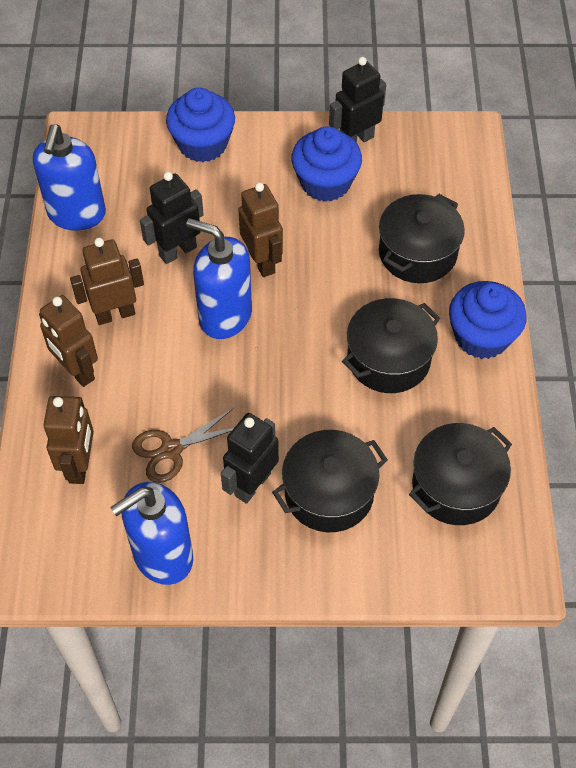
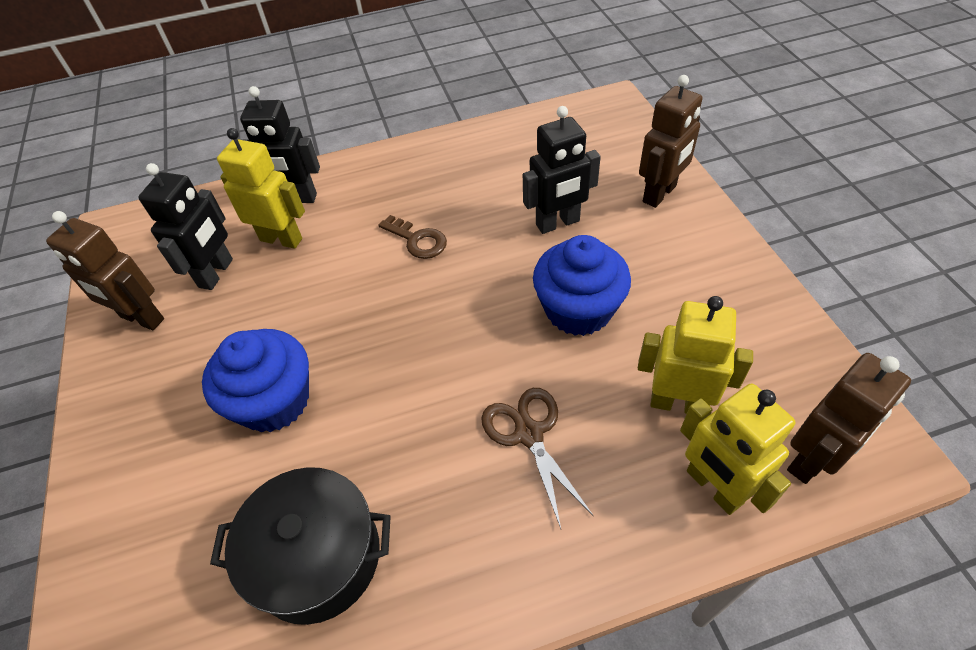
black pot: 4 -> 1
blue cupcake: 3 -> 2
blue soap dispenser: 3 -> 0
brown key: 0 -> 1
brown robot: 4 -> 3
yellow robot: 0 -> 3

